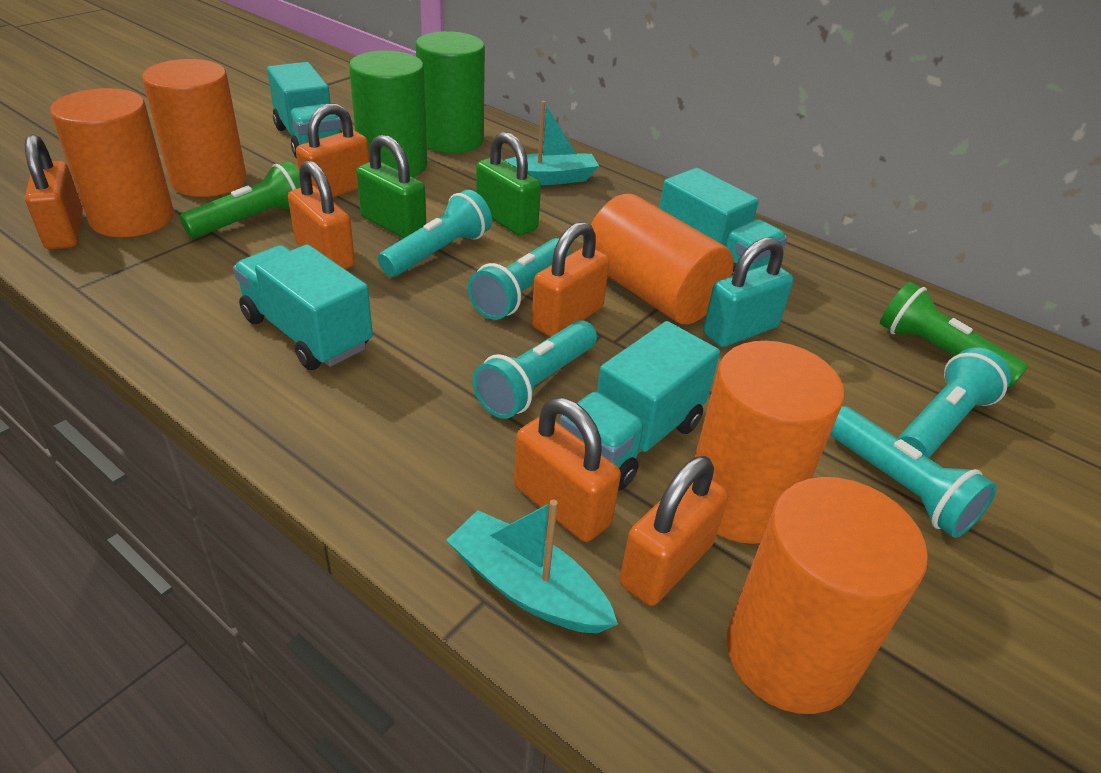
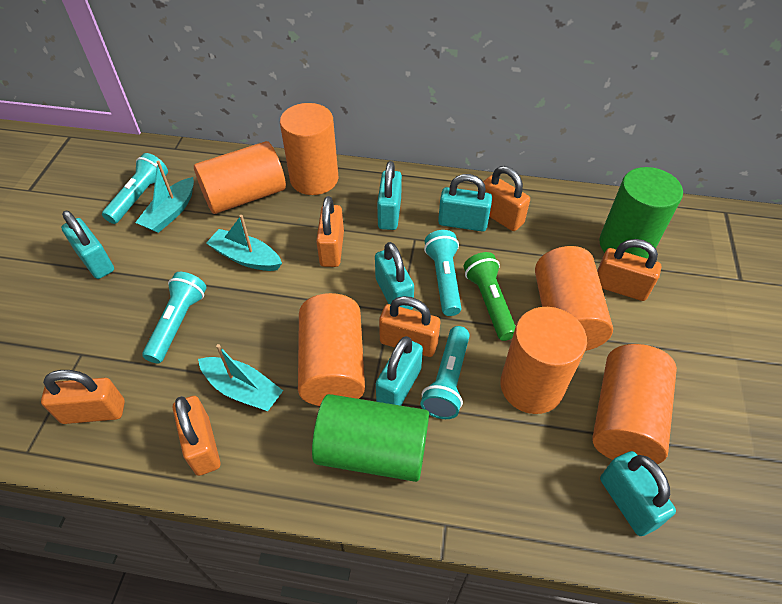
green flashlight: 2 -> 1
green padlock: 2 -> 0
orange cylinder: 5 -> 6
turquoise boat: 2 -> 3
turquoise flashlight: 5 -> 4
turquoise padlock: 1 -> 6
turquoise truck: 4 -> 0

